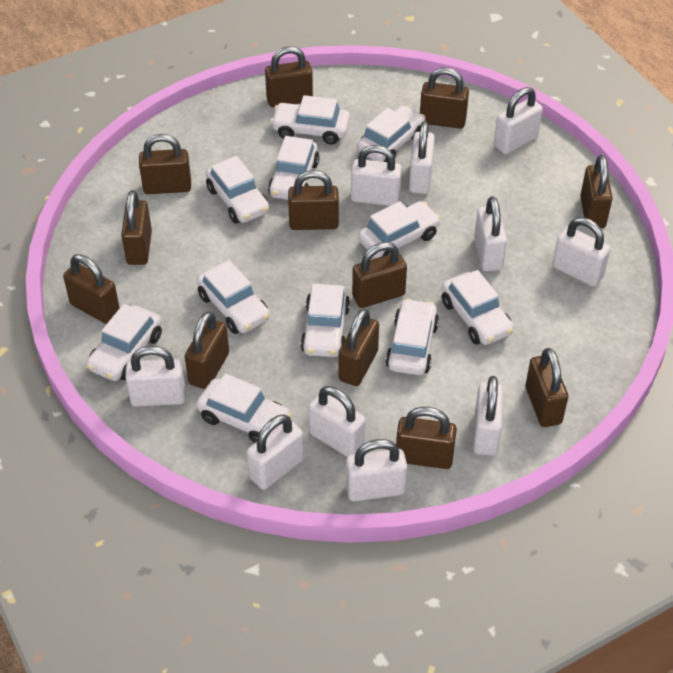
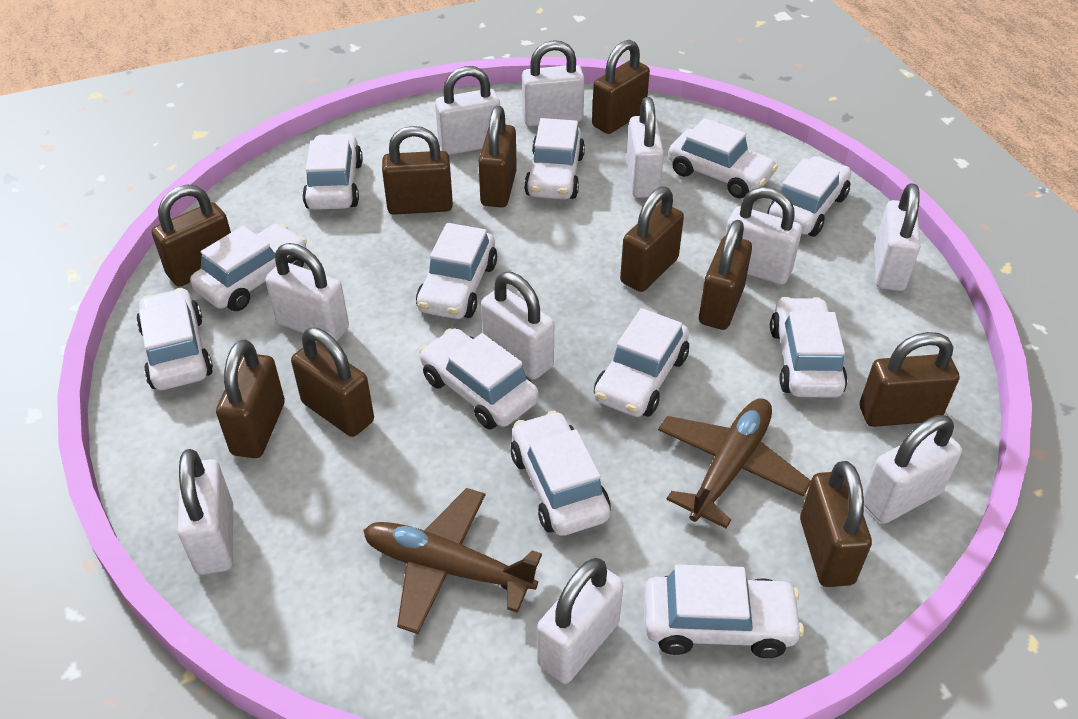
brown padlock: 12 -> 10
brown plane: 0 -> 2
white car: 11 -> 12

